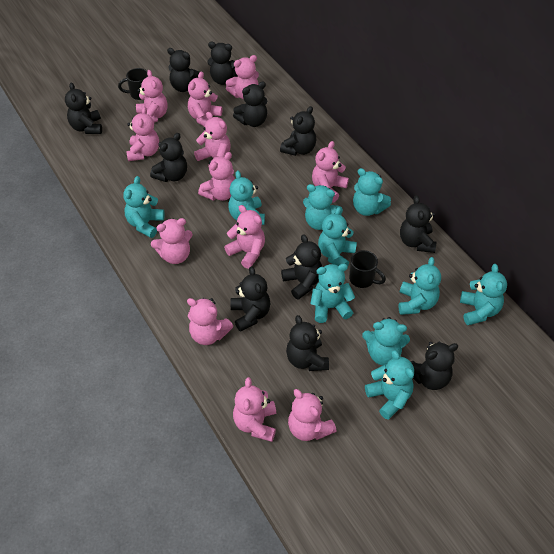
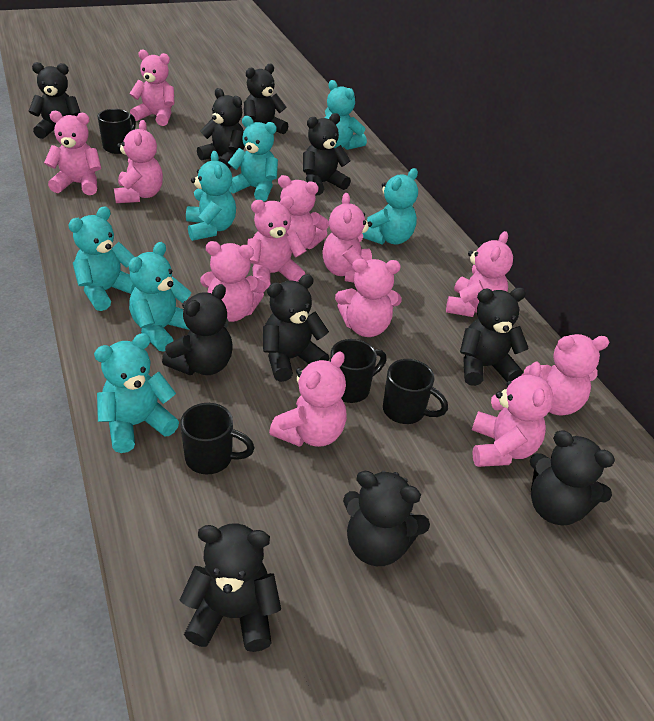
black mug: 2 -> 4
black teddy bear: 11 -> 10
turquoise teddy bear: 10 -> 7

